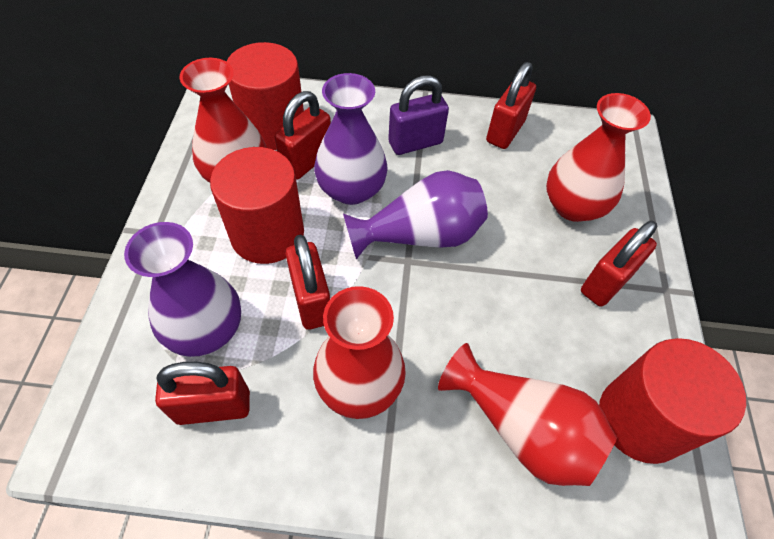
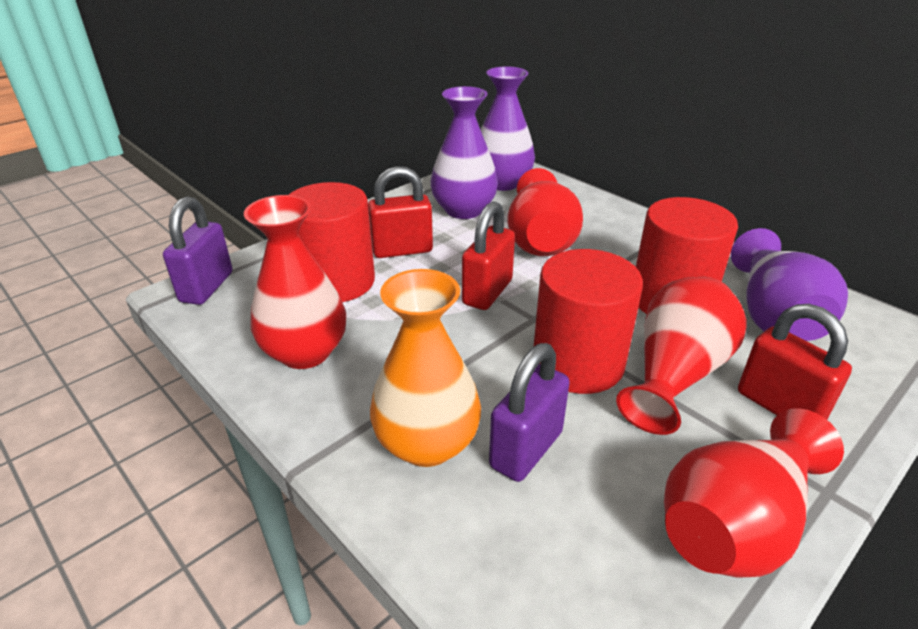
orange vase: 0 -> 1
purple padlock: 1 -> 2
red padlock: 5 -> 3

